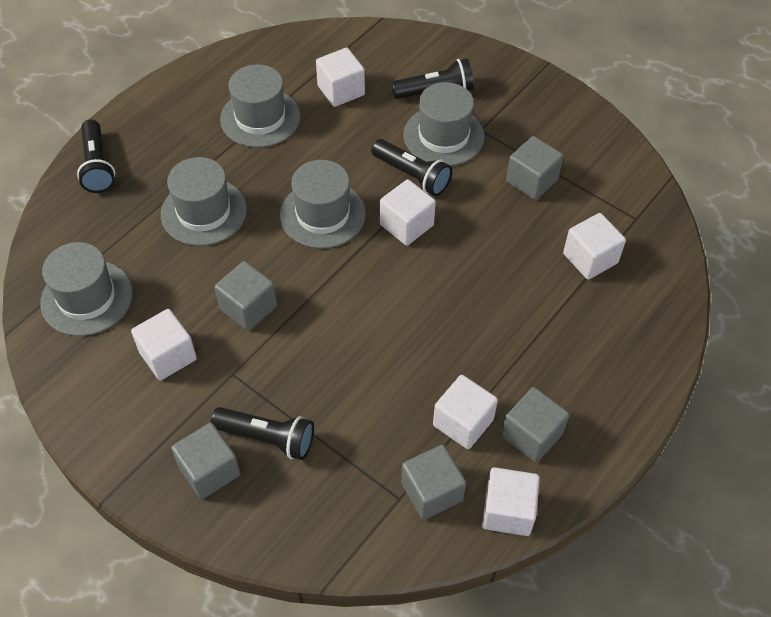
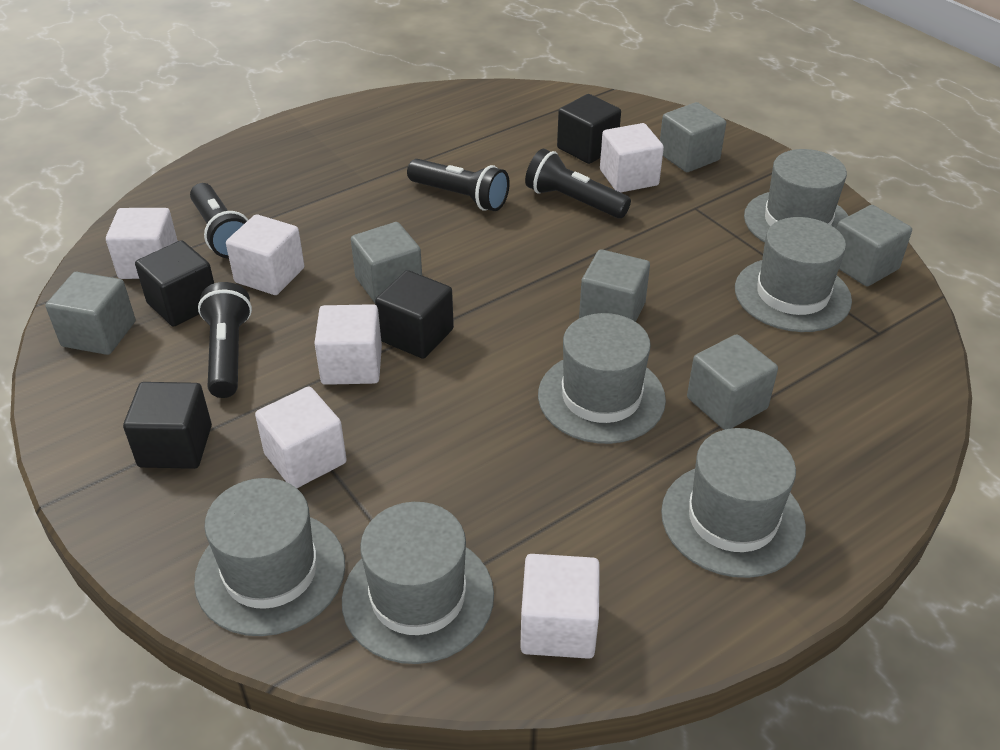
black cube: 0 -> 4
grey cube: 5 -> 6
grey hat: 5 -> 6

